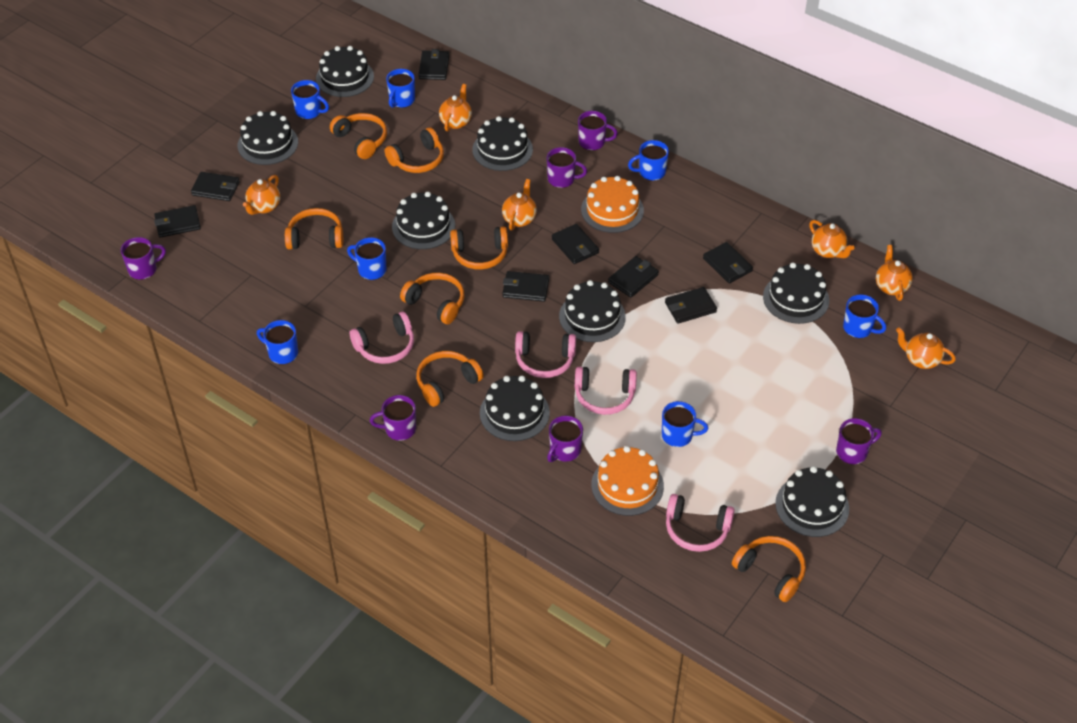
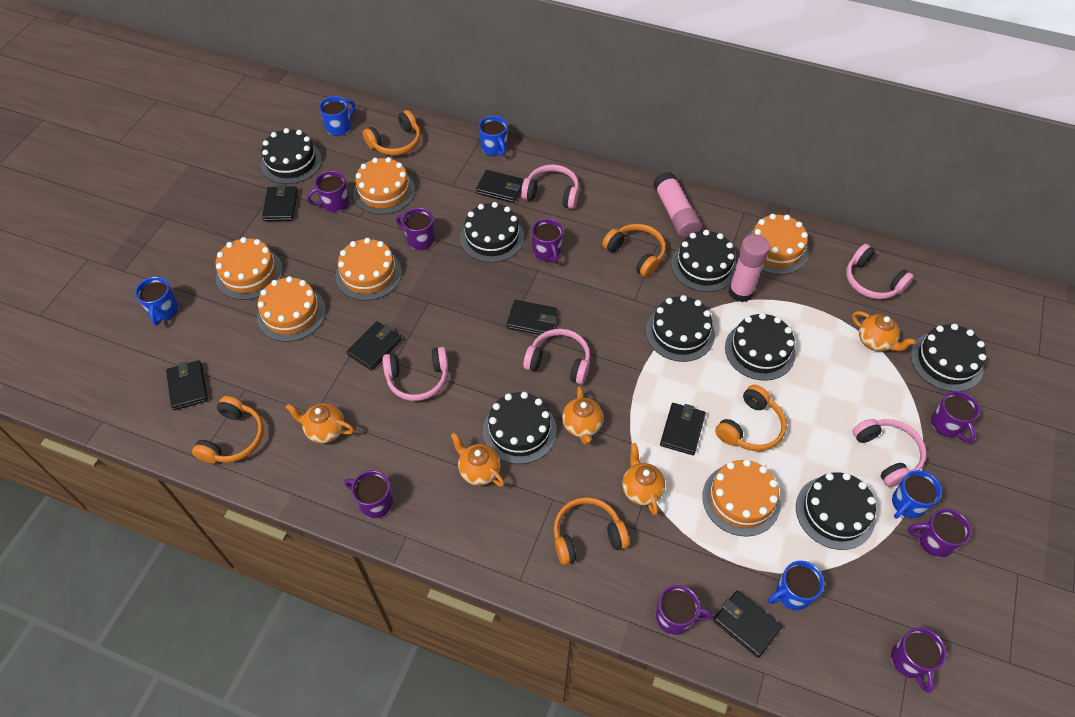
black wallet: 8 -> 7
blue mug: 7 -> 5
orange cake: 2 -> 6
orange headphones: 7 -> 5
orange teapot: 6 -> 5
pink glue stick: 0 -> 2
pink headphones: 4 -> 5
purple mug: 6 -> 8

